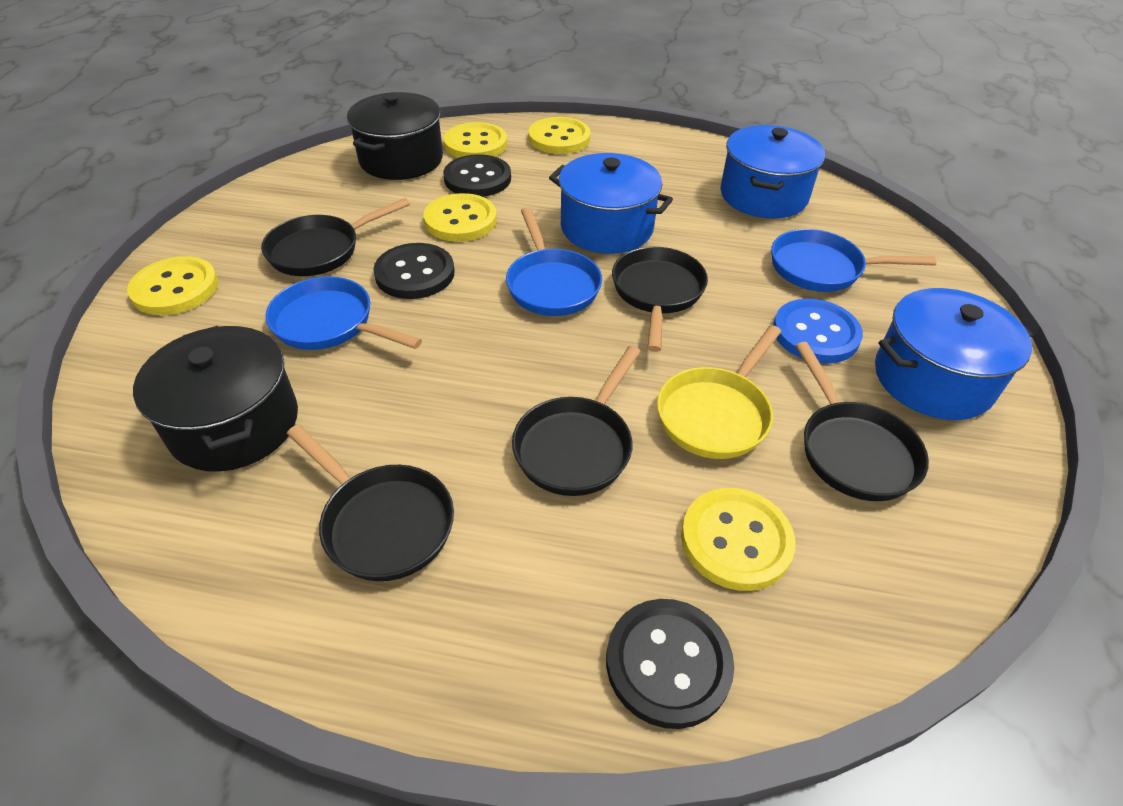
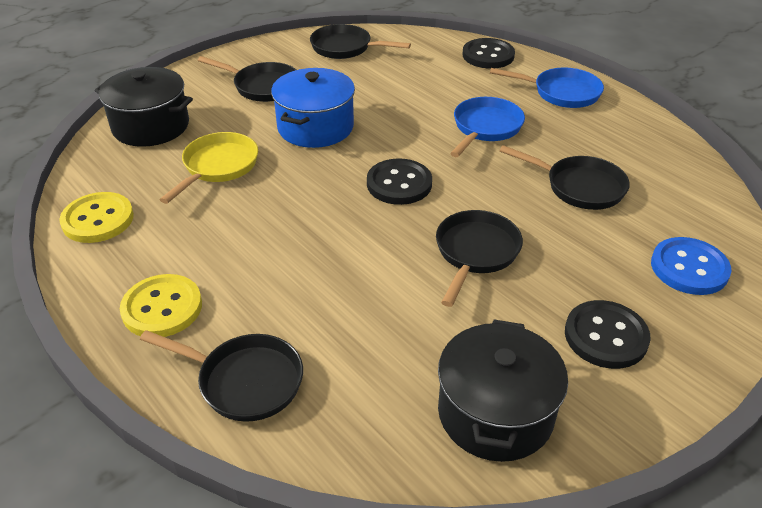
blue pan: 3 -> 2
blue pot: 3 -> 1
yellow button: 5 -> 2

